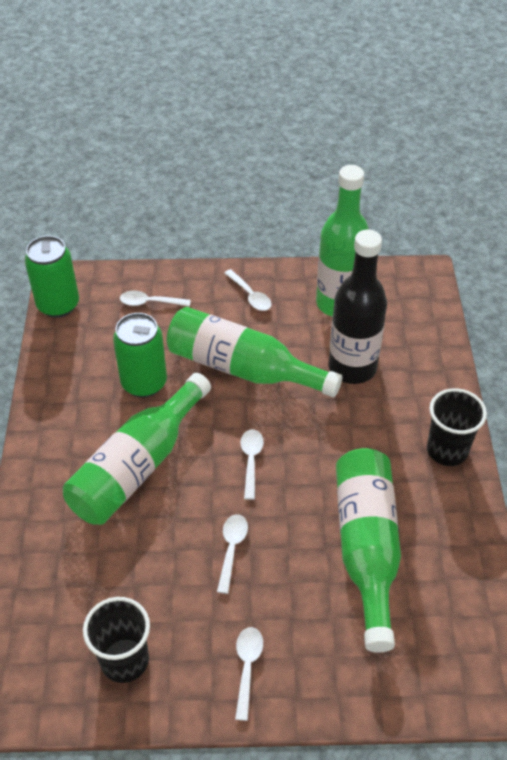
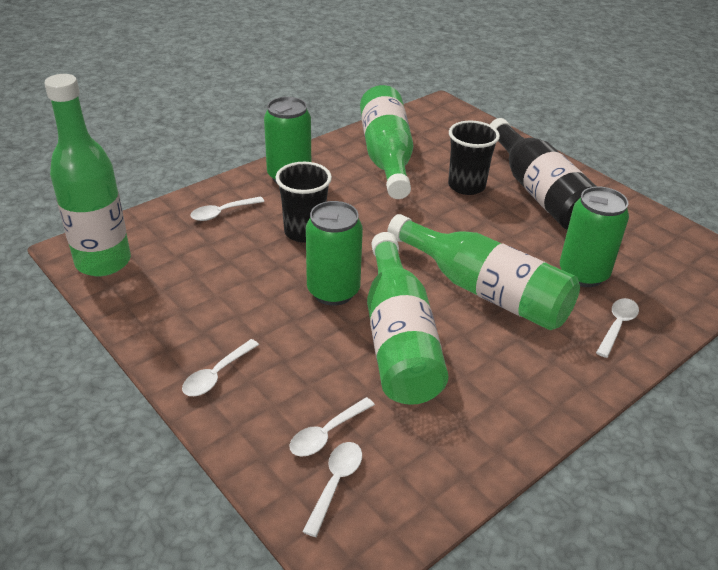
green can: 2 -> 3

